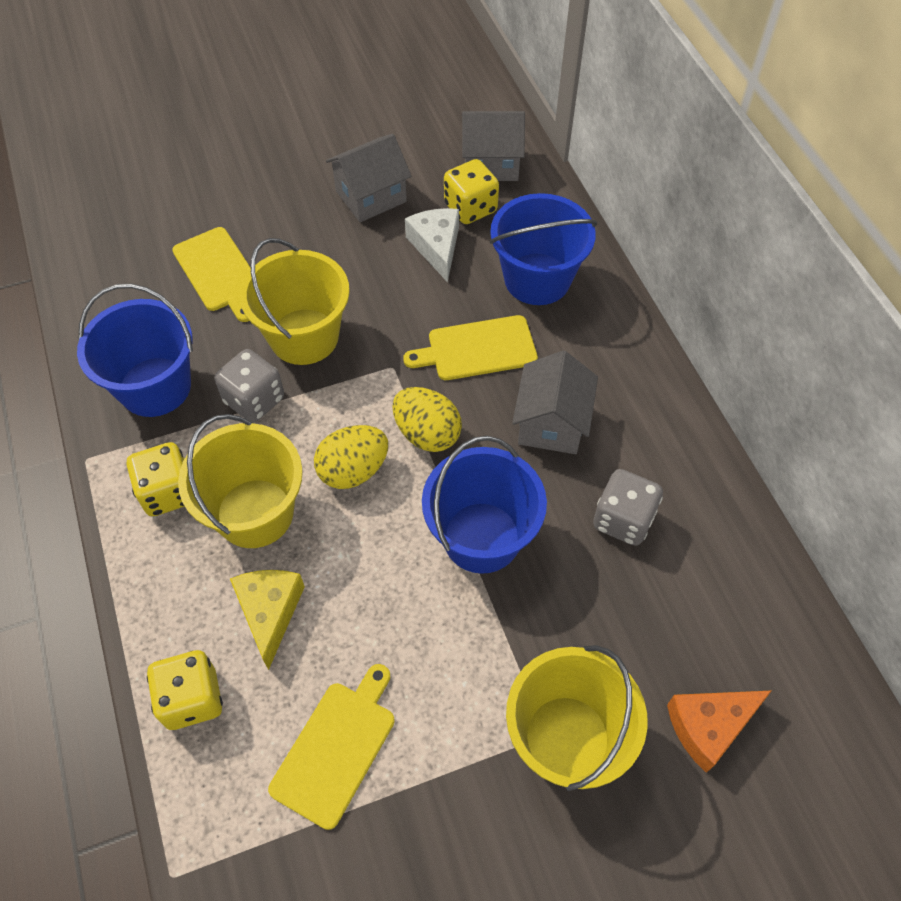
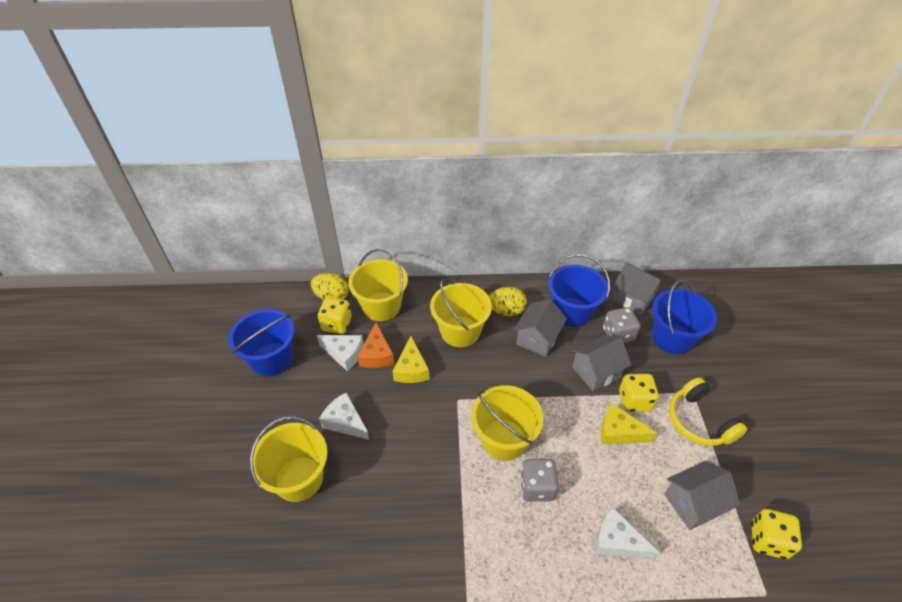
grey house: 3 -> 4
white cheese: 1 -> 3
yellow bucket: 3 -> 4
yellow cheese: 1 -> 2
yellow cutting board: 3 -> 0
yellow headphones: 0 -> 1

